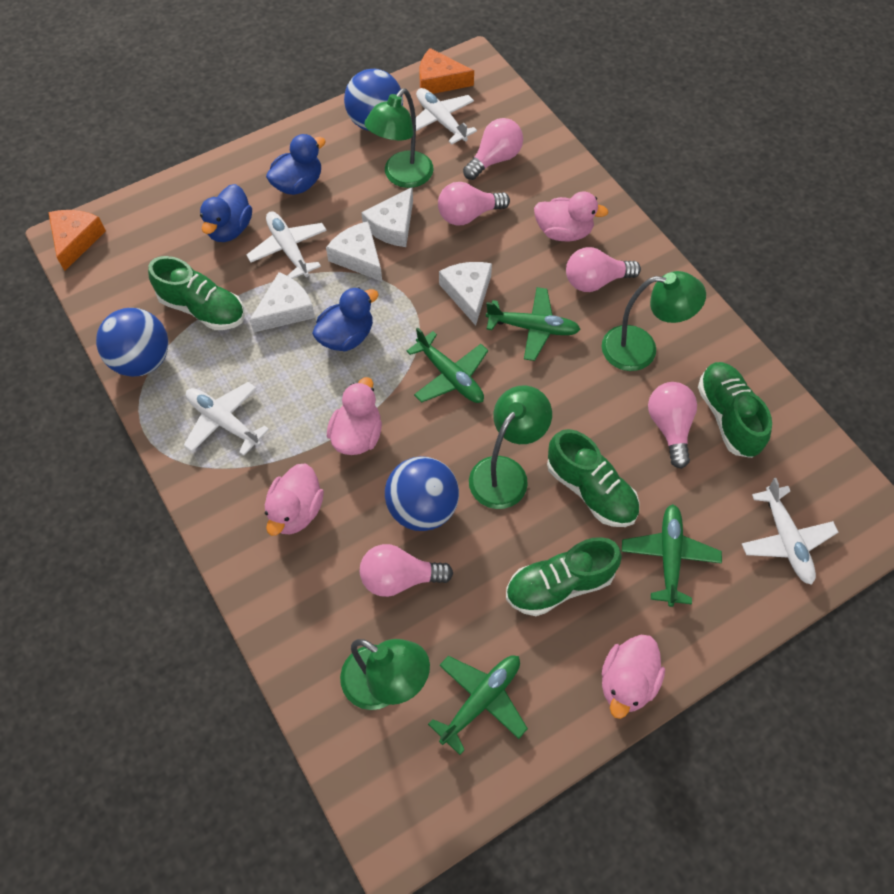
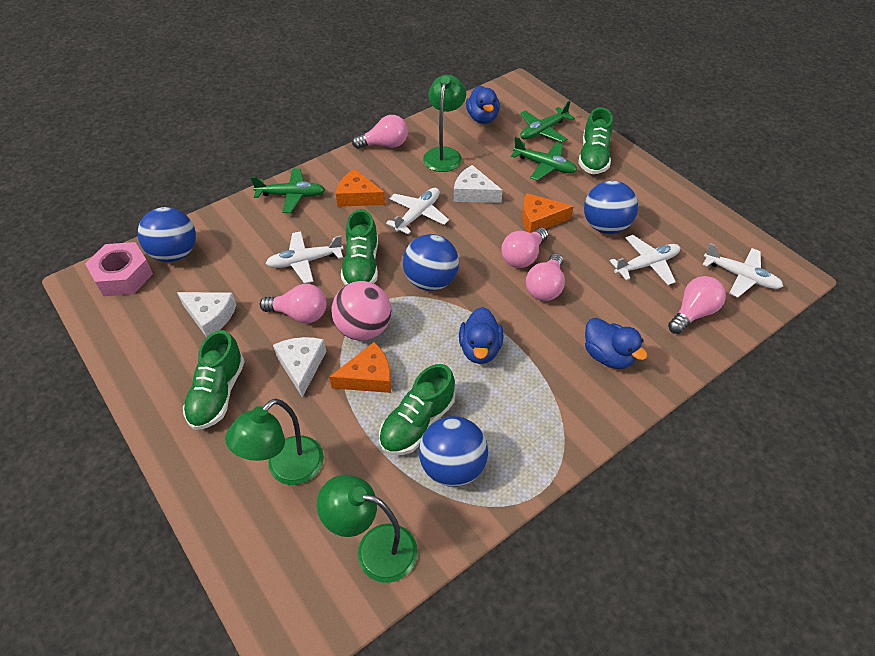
blue ball: 3 -> 4
green lamp: 4 -> 3
green plane: 4 -> 3
orange cheese: 2 -> 3
pink ball: 0 -> 1
pink duck: 4 -> 0
pink nut: 0 -> 1
white cheese: 4 -> 3

